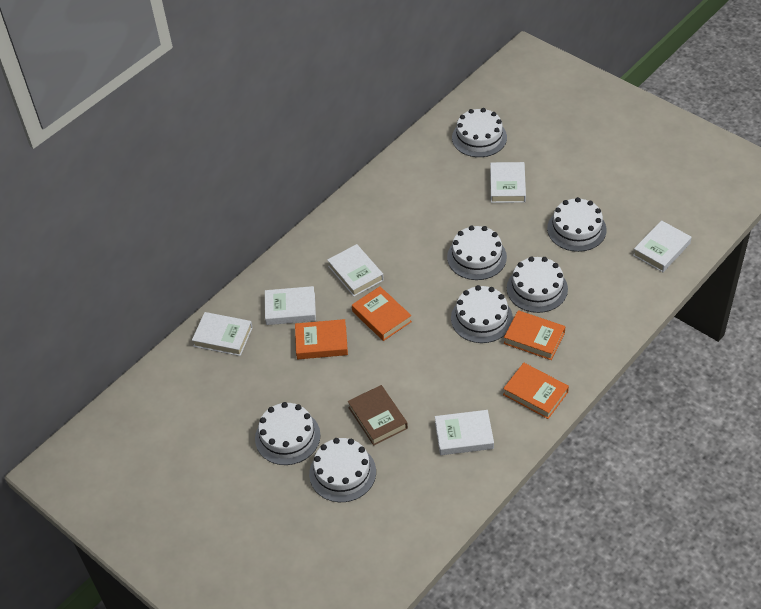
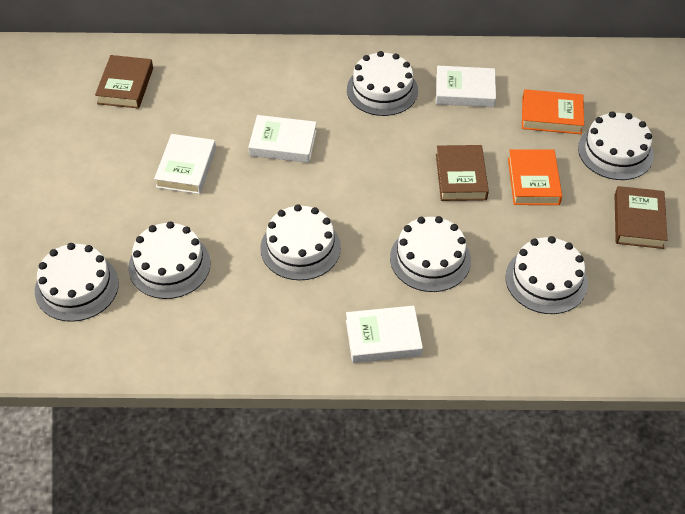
brown book: 1 -> 3
orange book: 4 -> 2
white book: 6 -> 4

